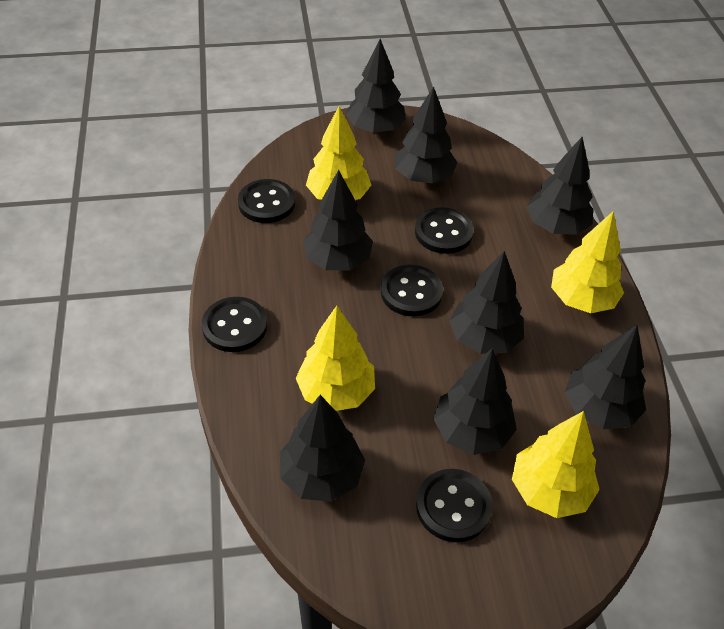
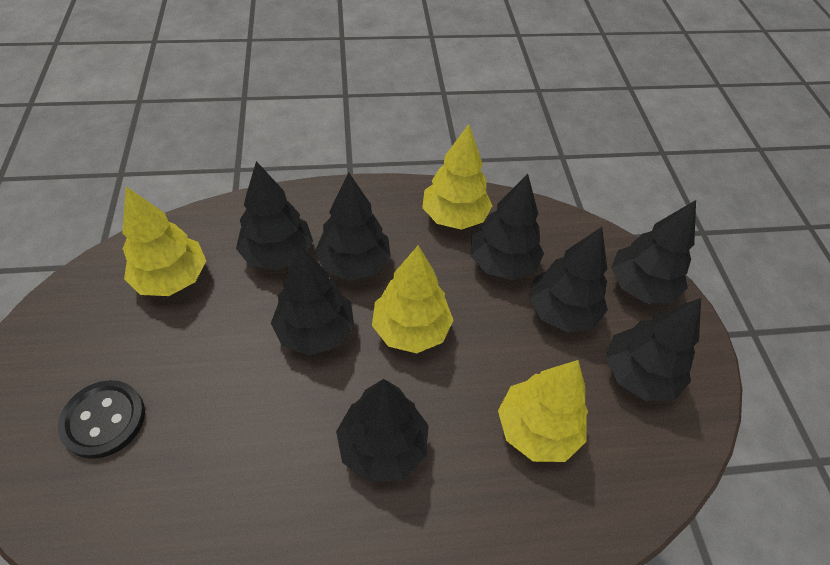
black button: 5 -> 1

